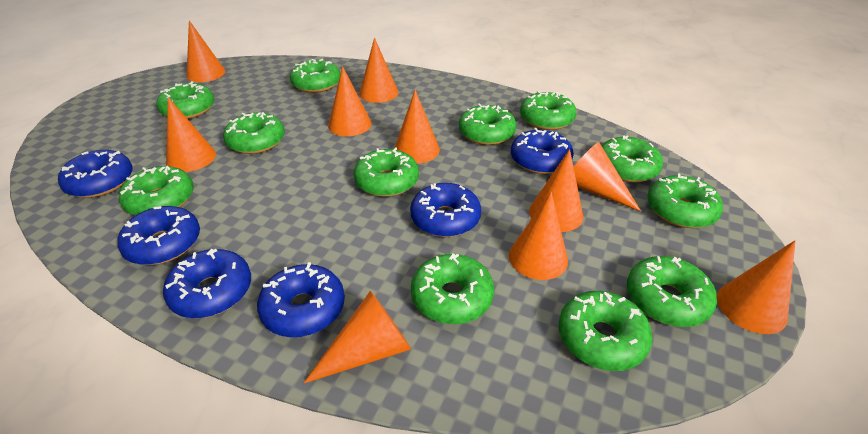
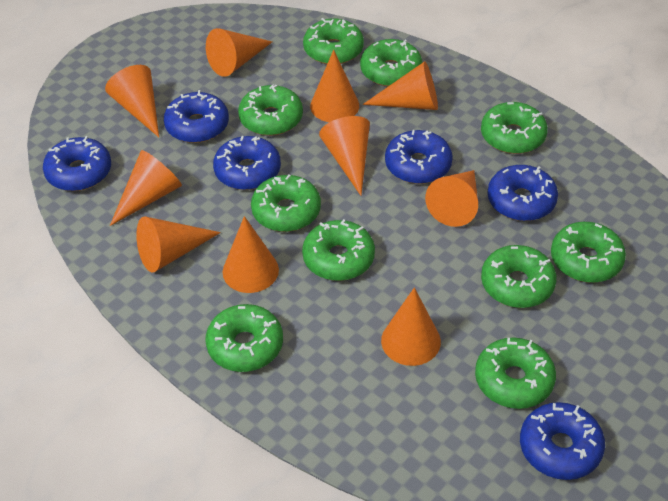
green donut: 12 -> 10

